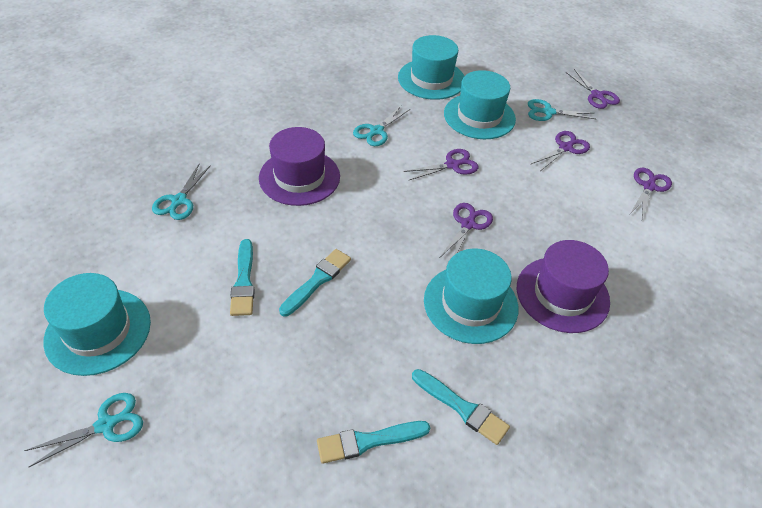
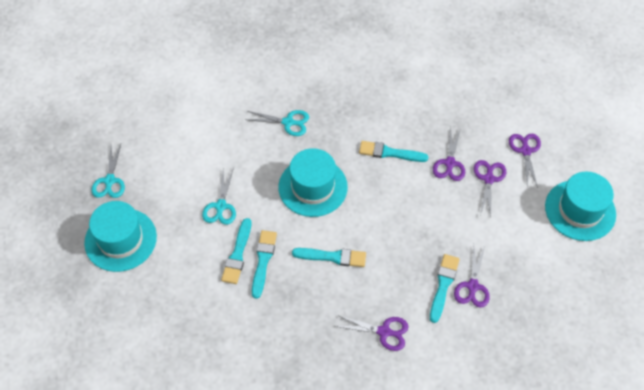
purple hat: 2 -> 0
turquoise brush: 4 -> 5
turquoise hat: 4 -> 3
turquoise scissors: 4 -> 3

